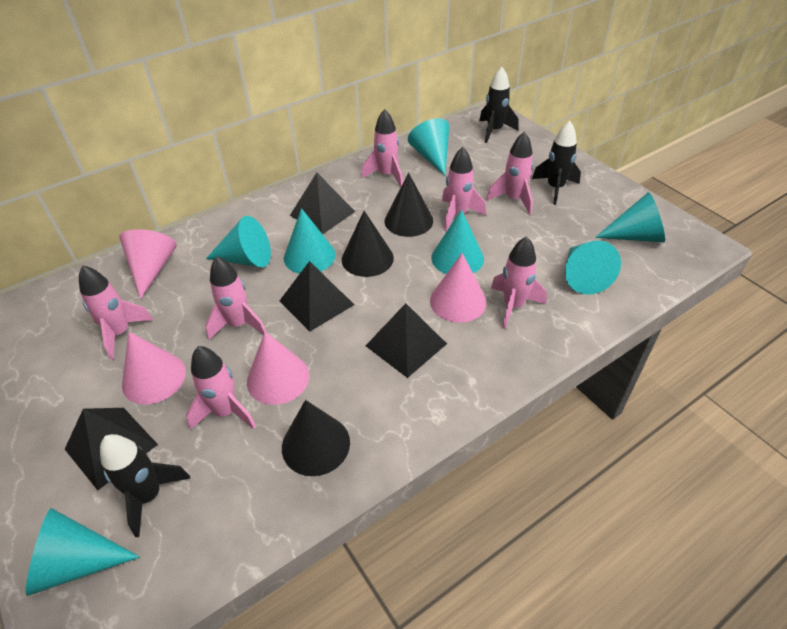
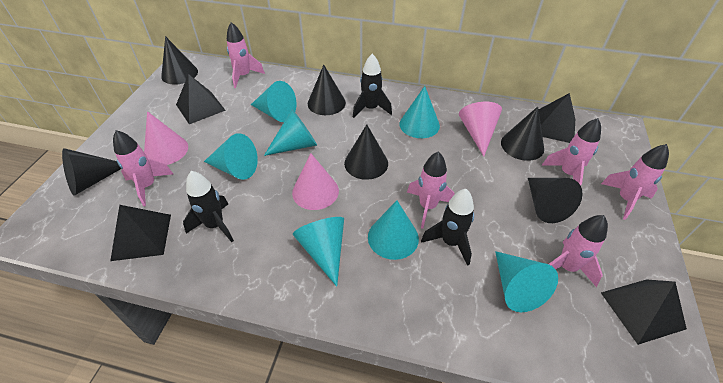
black cone: 3 -> 6
pink cone: 4 -> 3
pink rocket: 7 -> 6

